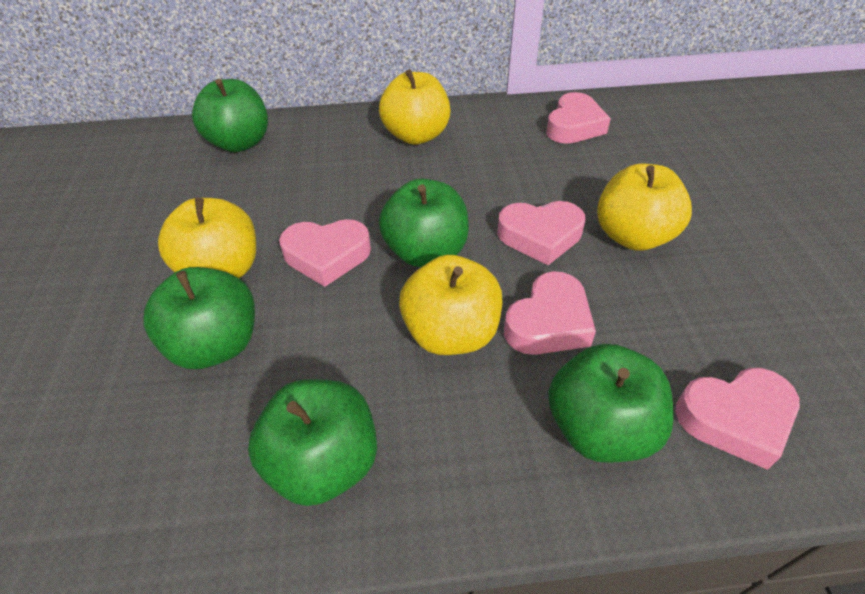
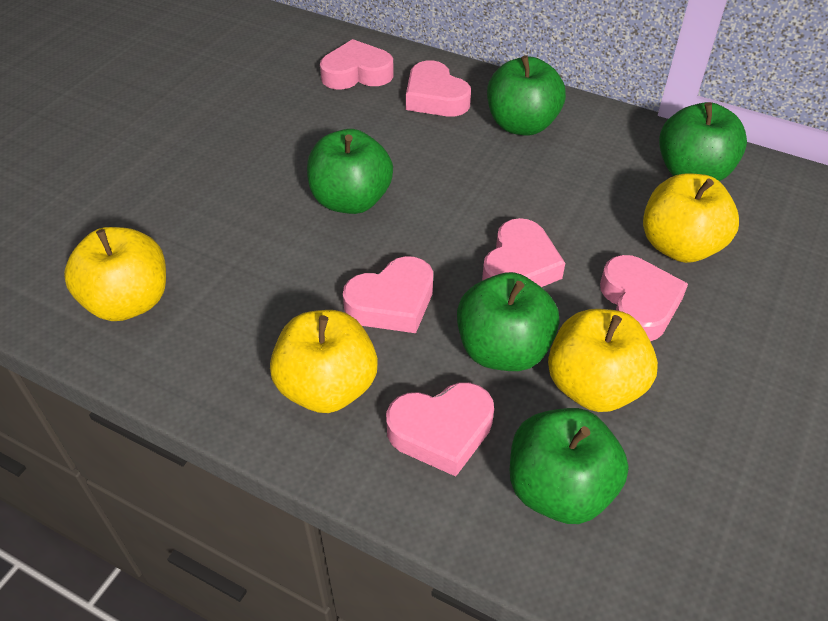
pink heart: 5 -> 6

